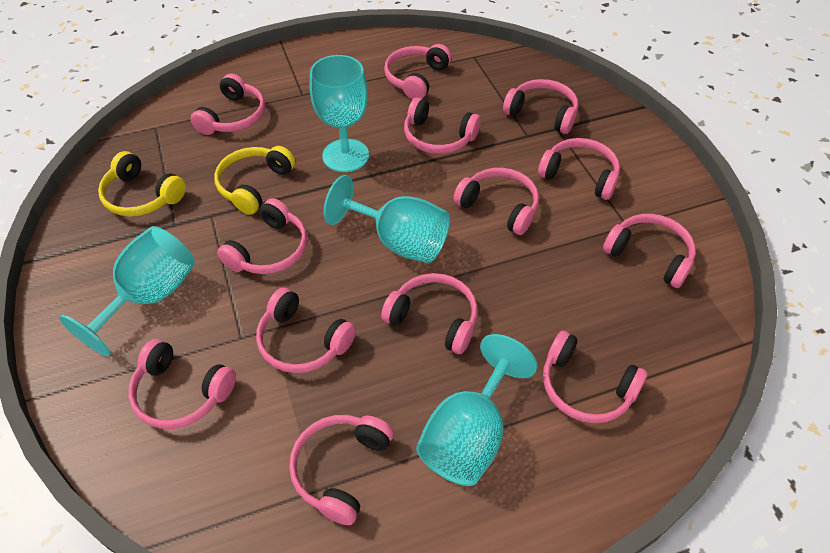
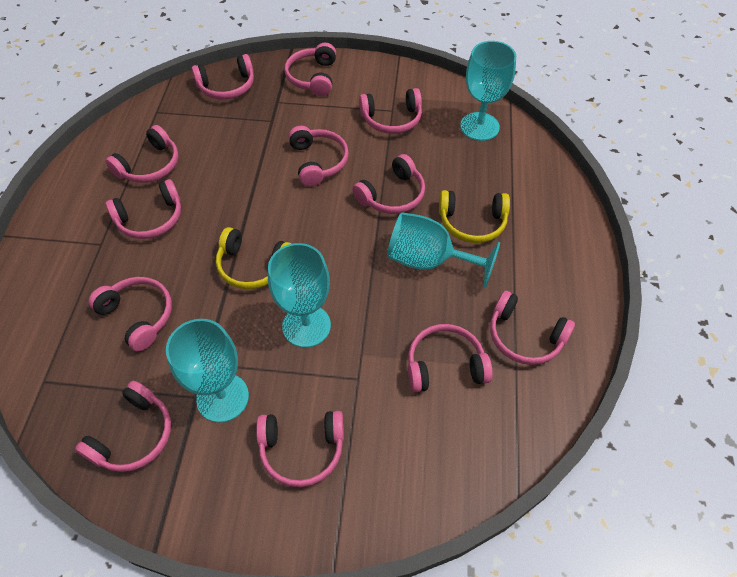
pink headphones: 13 -> 12

